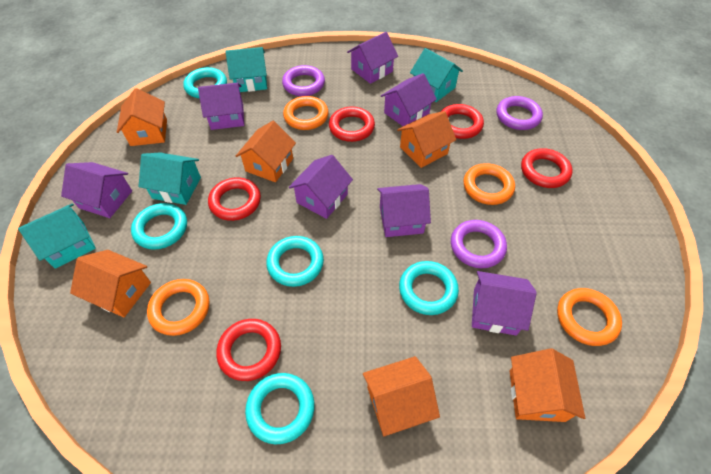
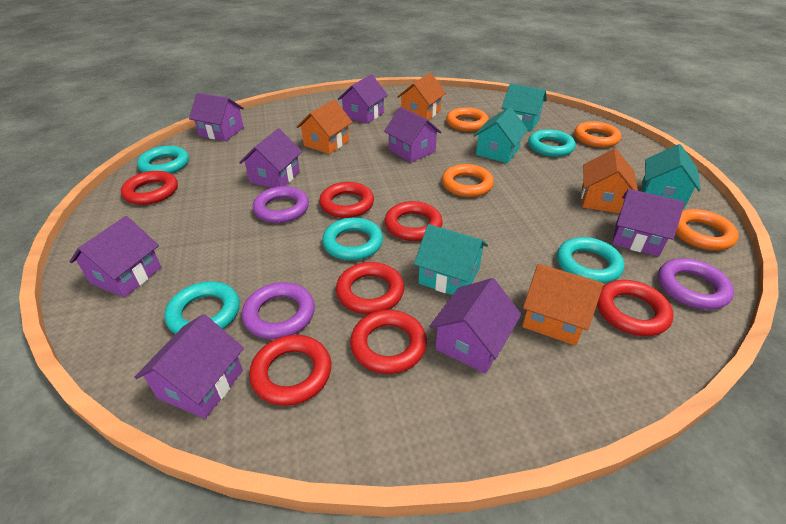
orange house: 6 -> 4
purple house: 7 -> 8
red ring: 5 -> 7

